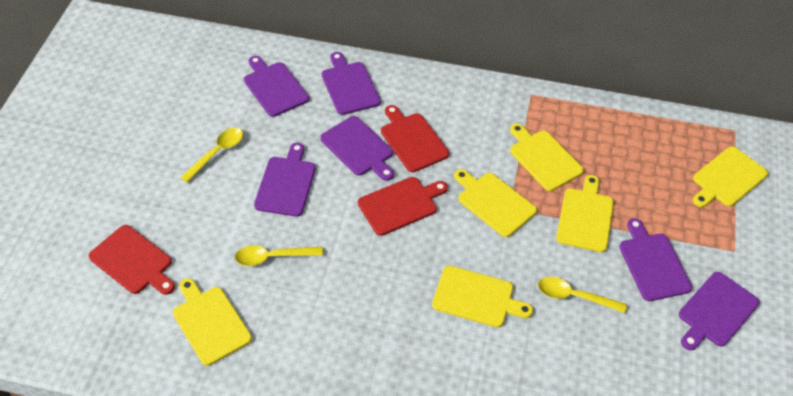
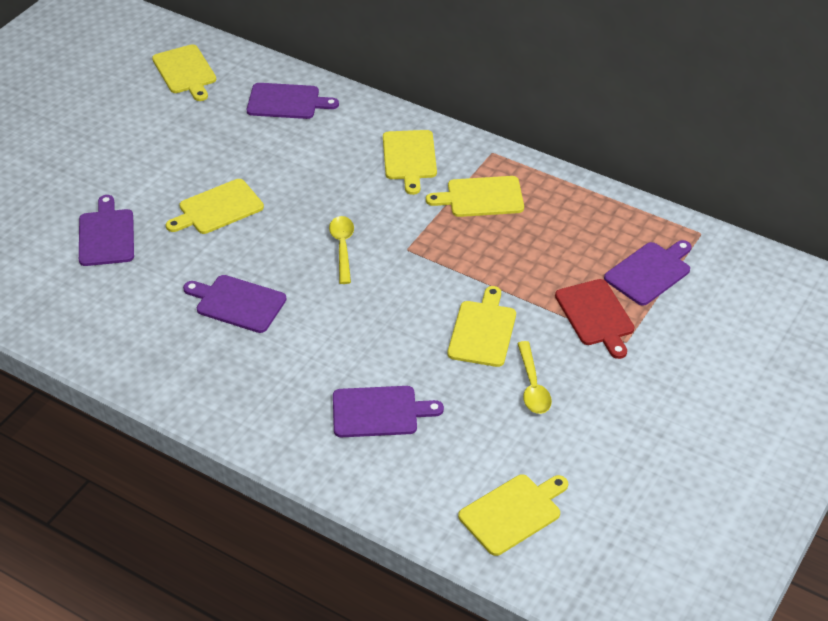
purple cutting board: 6 -> 5
red cutting board: 3 -> 1
yellow spoon: 3 -> 2

